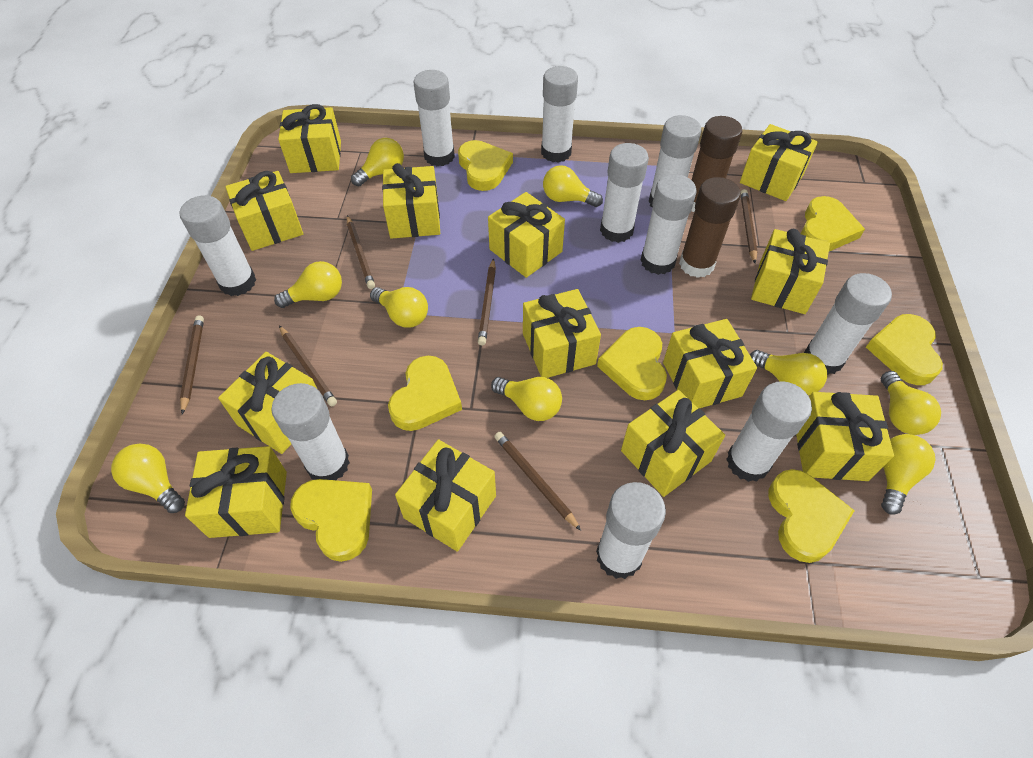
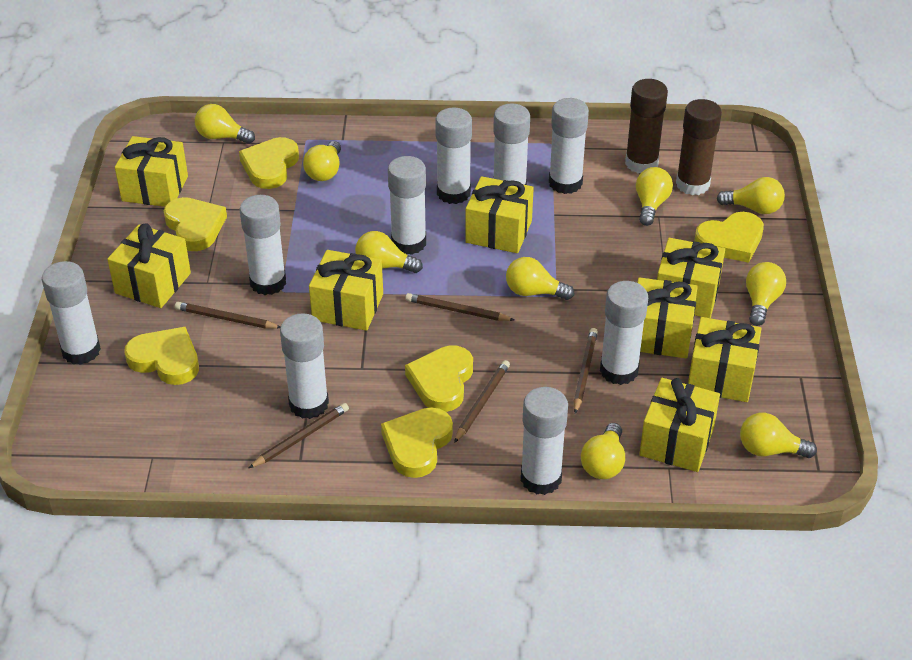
brown pencil: 6 -> 5
white glue stick: 10 -> 9
yellow gift: 13 -> 8
yellow heart: 7 -> 6

